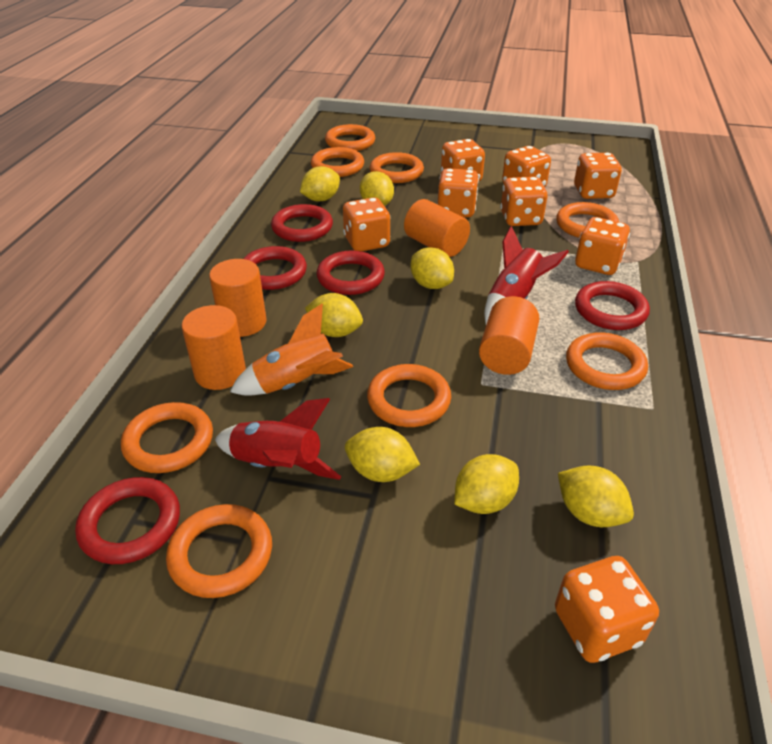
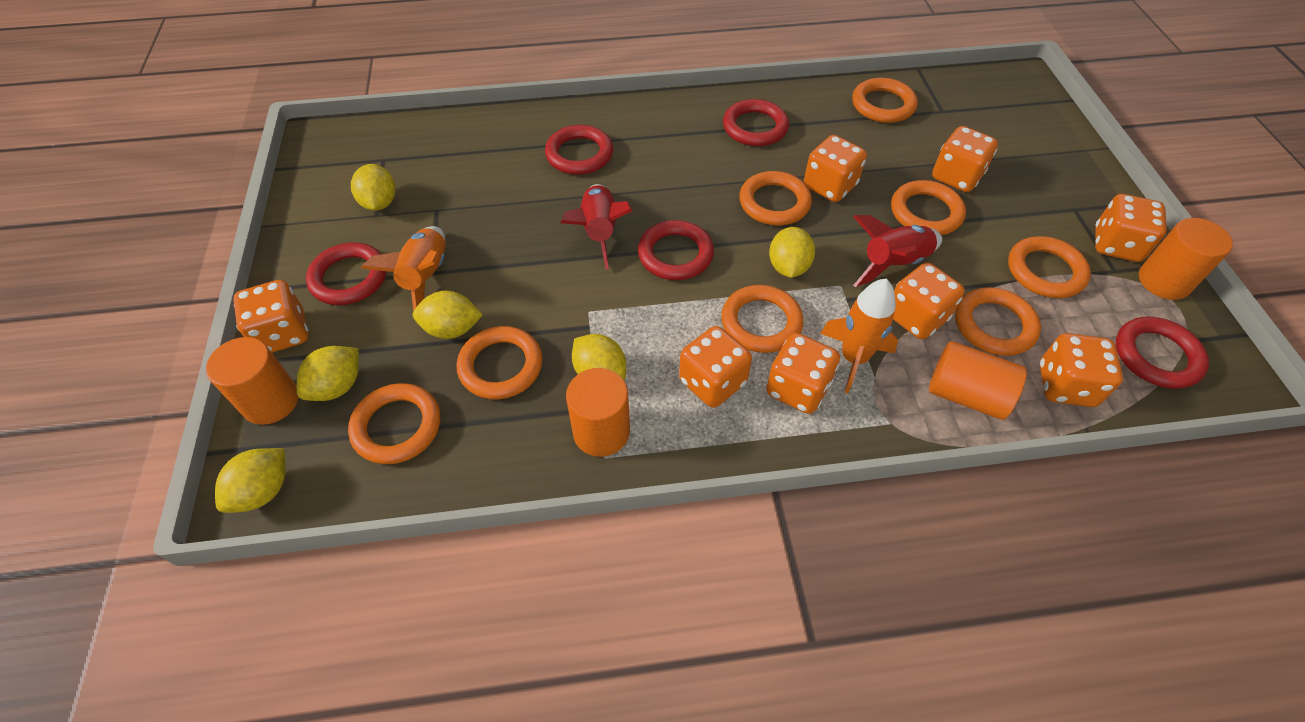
orange rocket: 1 -> 2
yellow lemon: 7 -> 6

